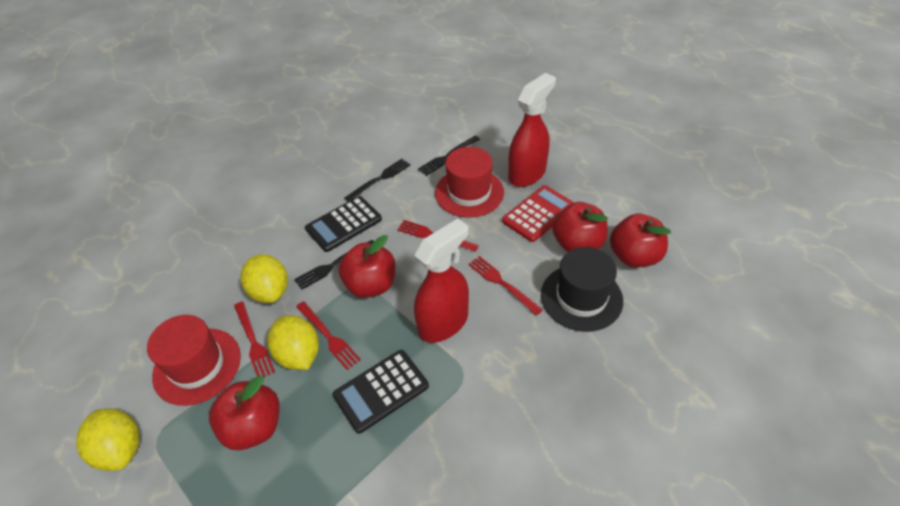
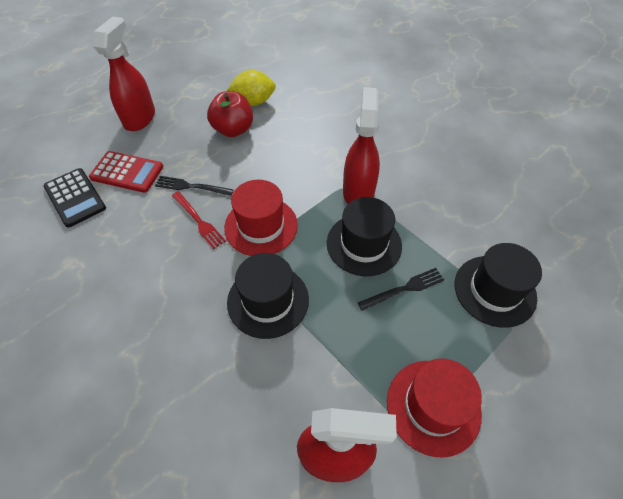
black calculator: 2 -> 1
black fork: 3 -> 2
black hat: 1 -> 3
red apple: 4 -> 1
red fork: 4 -> 1
red spray bottle: 2 -> 3
yellow lemon: 3 -> 1

